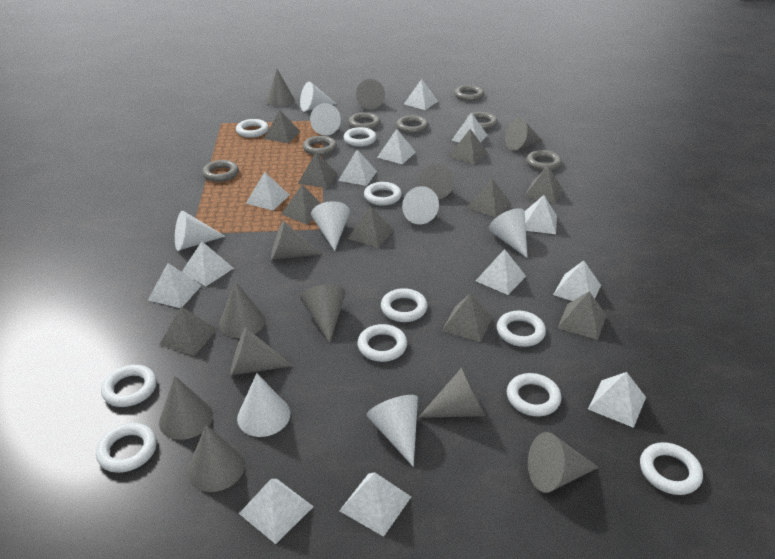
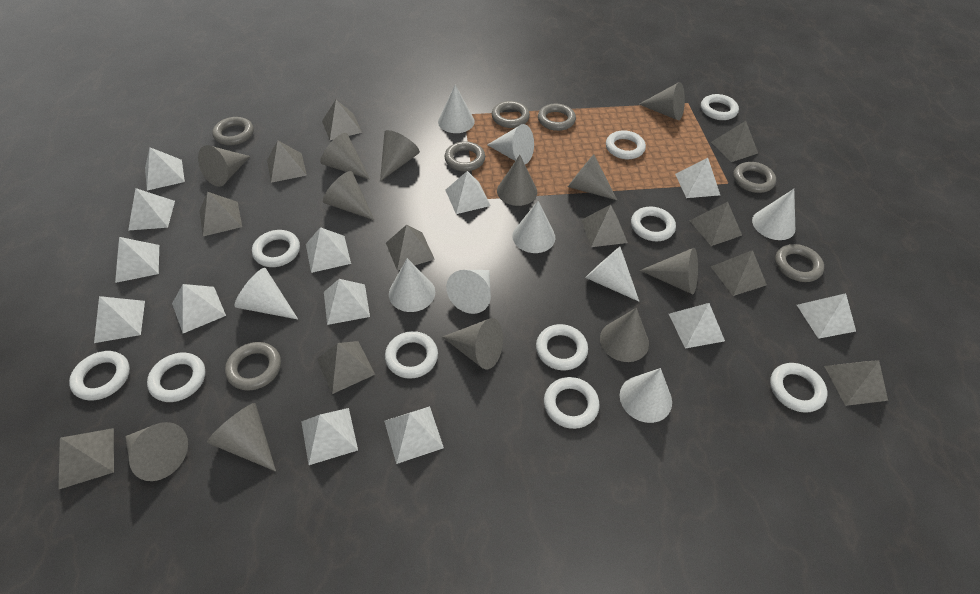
grey pyramid: 10 -> 11
white cone: 8 -> 9

